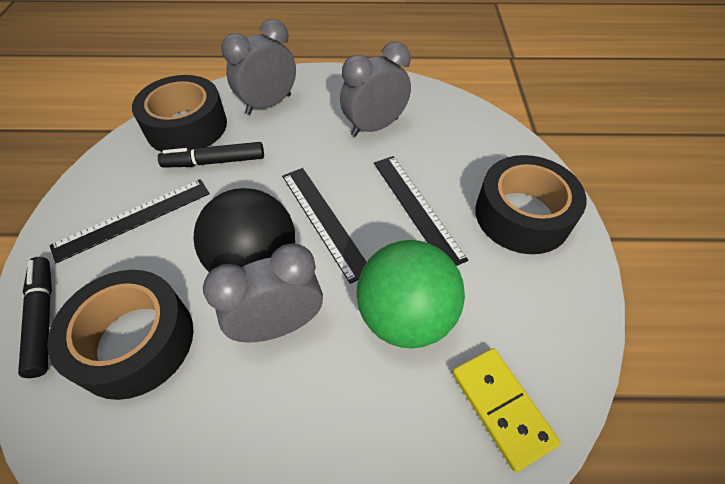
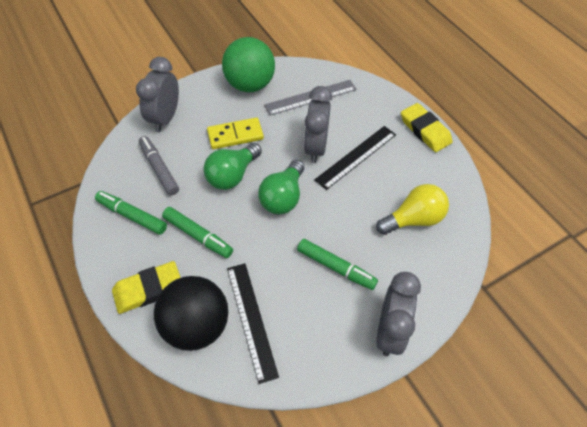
black marker: 2 -> 0
black ruler: 3 -> 2
black tape: 3 -> 0
green light bulb: 0 -> 2
green marker: 0 -> 3
grey marker: 0 -> 1
grey ruler: 0 -> 1
yellow eraser: 0 -> 2
yellow light bulb: 0 -> 1

